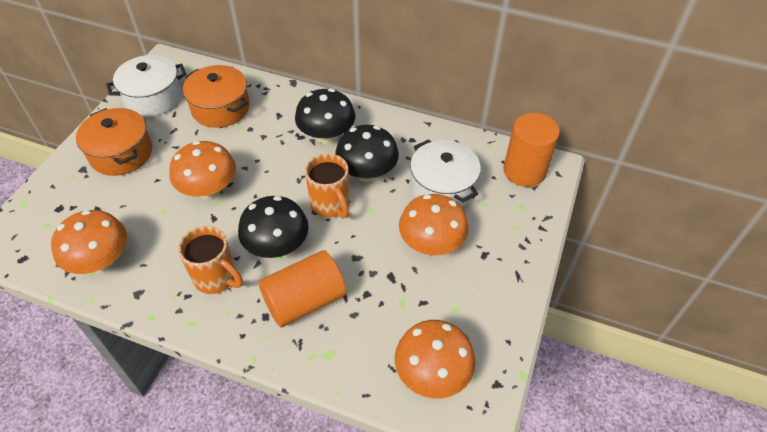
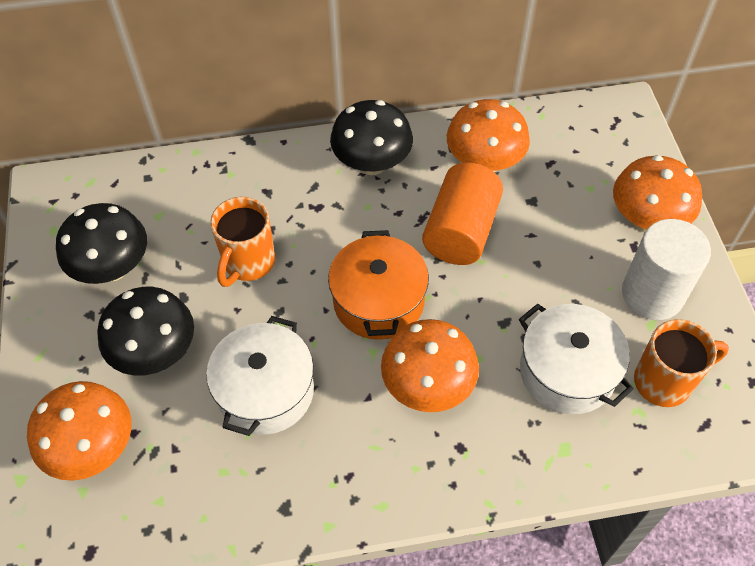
orange cylinder: 2 -> 1
orange pot: 2 -> 1
white cylinder: 0 -> 1

